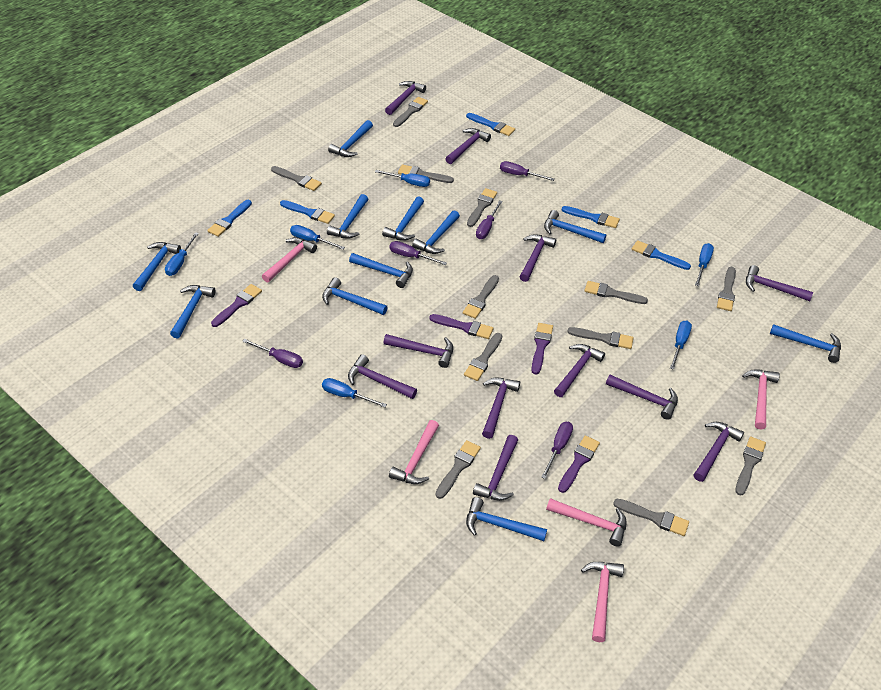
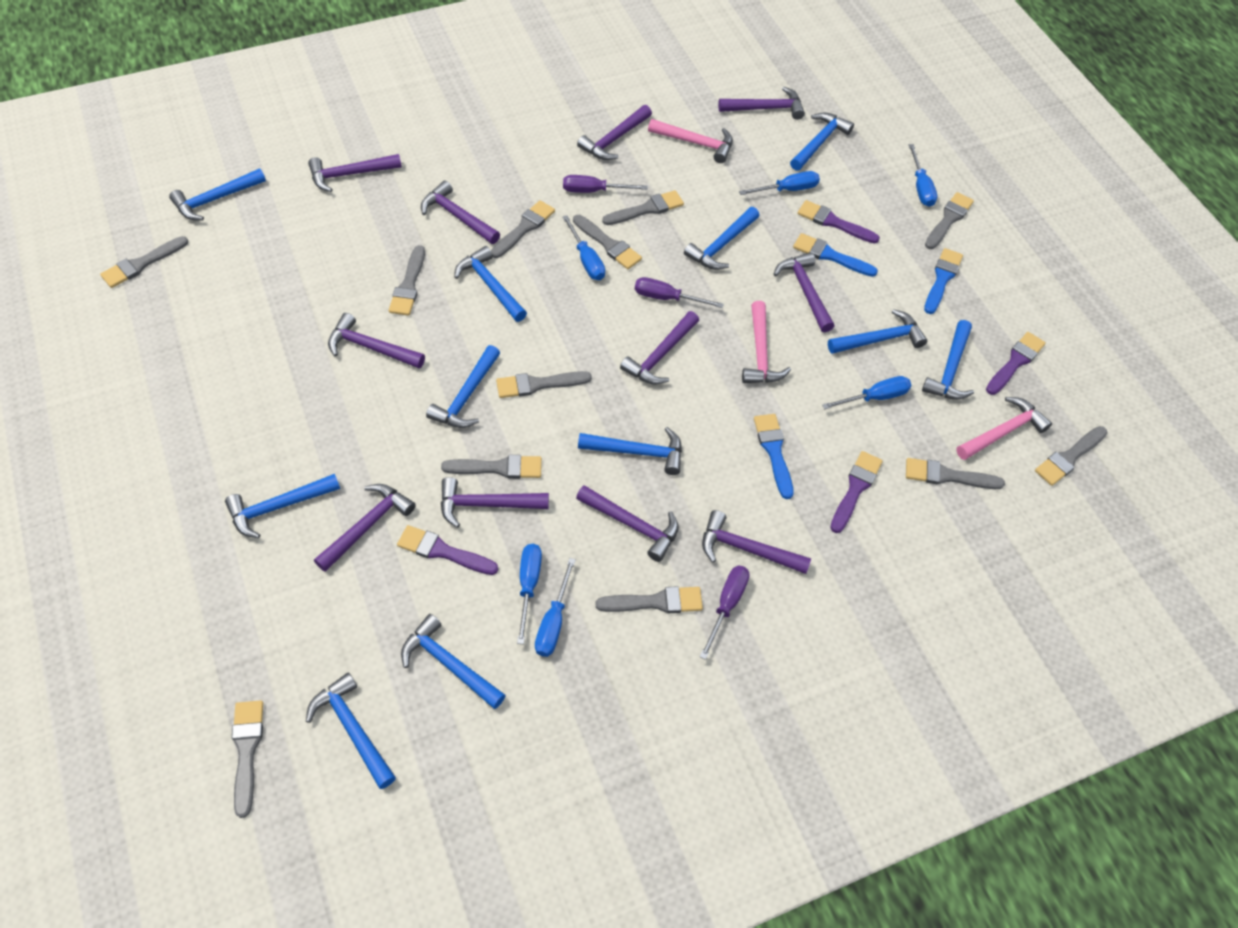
blue brush: 5 -> 3
pink hammer: 5 -> 3
purple screwdriver: 5 -> 3

